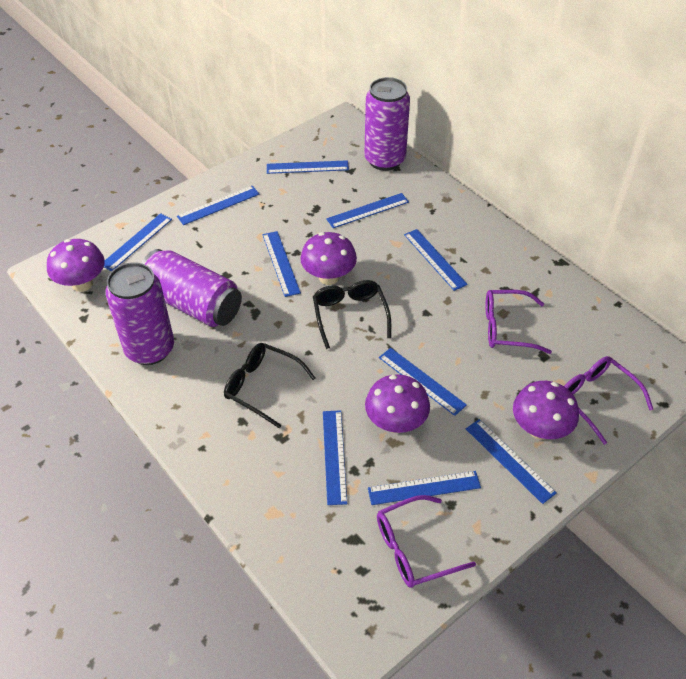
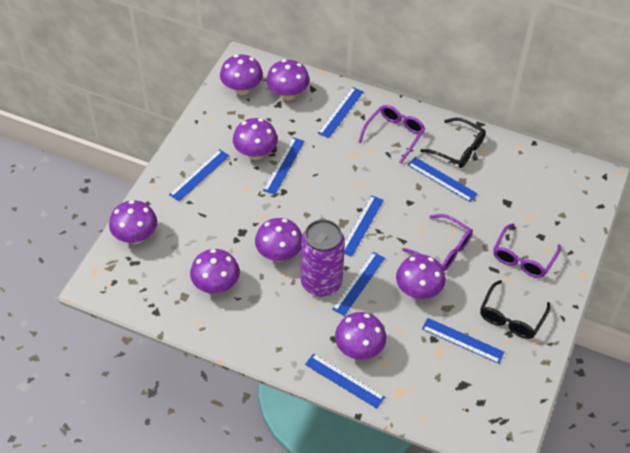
blue ruler: 10 -> 8
purple can: 3 -> 1
purple mushroom: 4 -> 8

